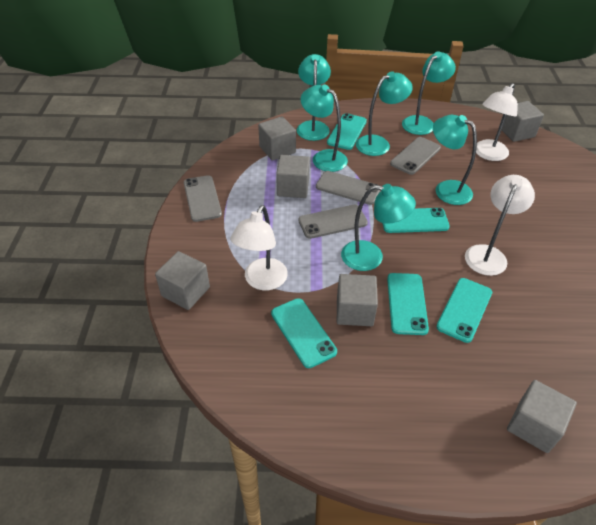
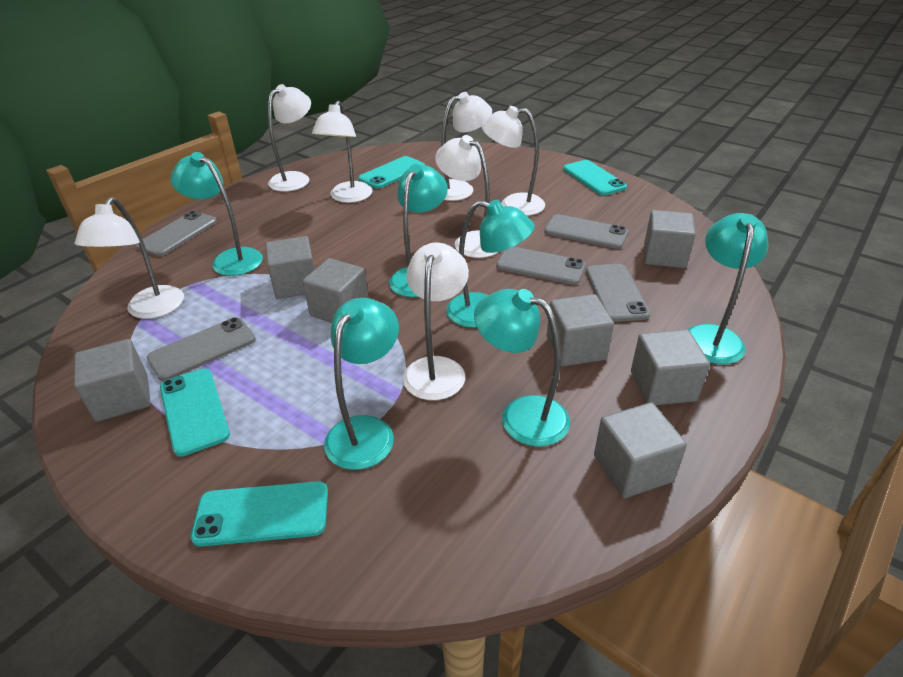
grey cube: 6 -> 7
grey phone: 4 -> 5
turquoise phone: 5 -> 4
white lamp: 3 -> 7

